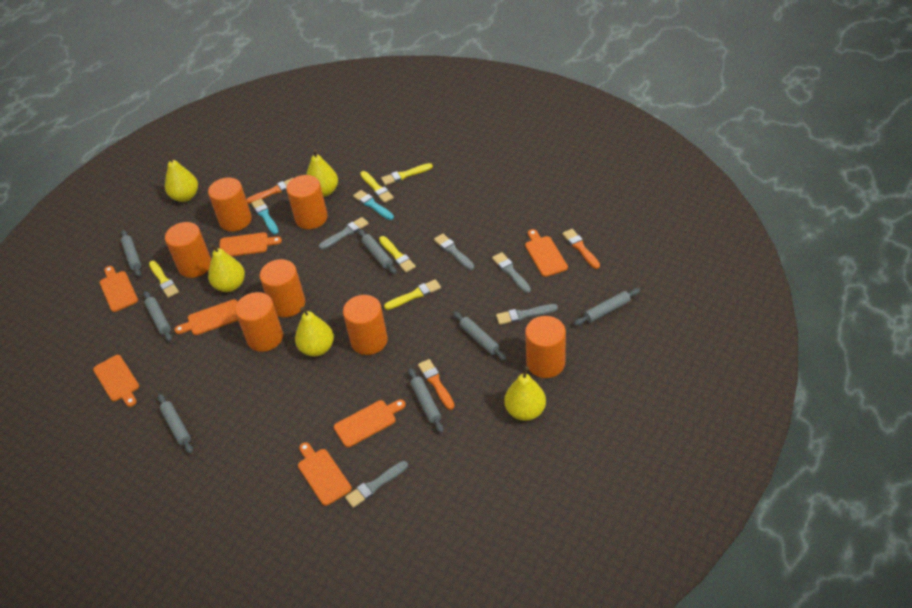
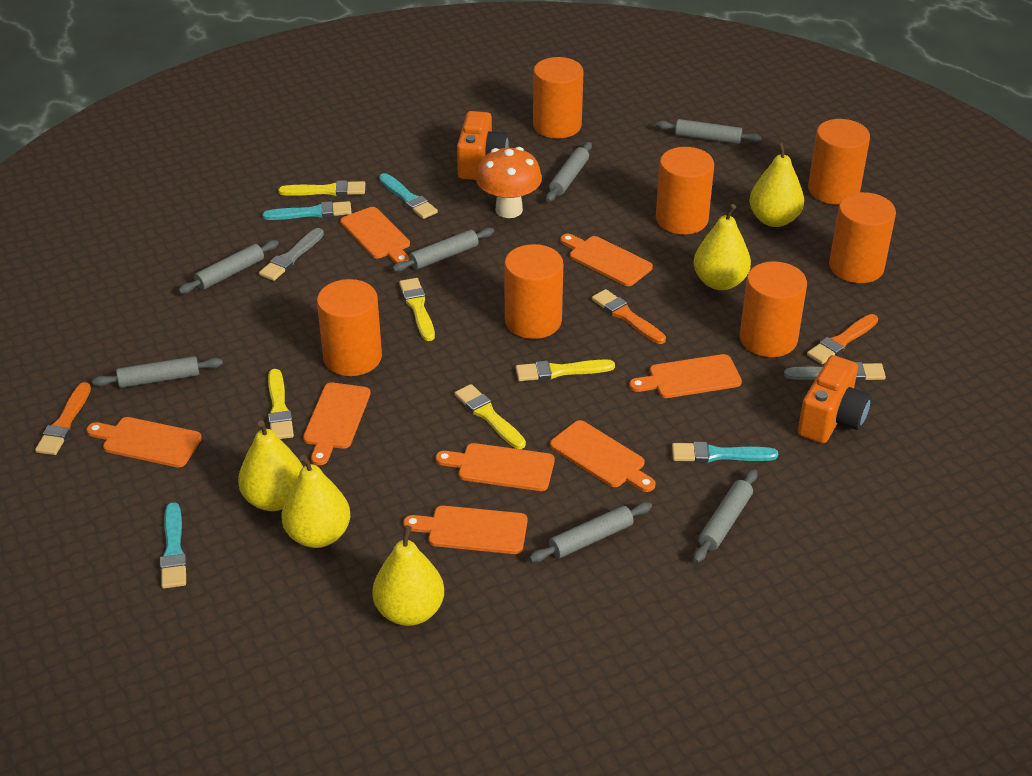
grey brush: 5 -> 2
orange camera: 0 -> 2
orange cutting board: 7 -> 8
orange mushroom: 0 -> 1
turquoise brush: 2 -> 4

